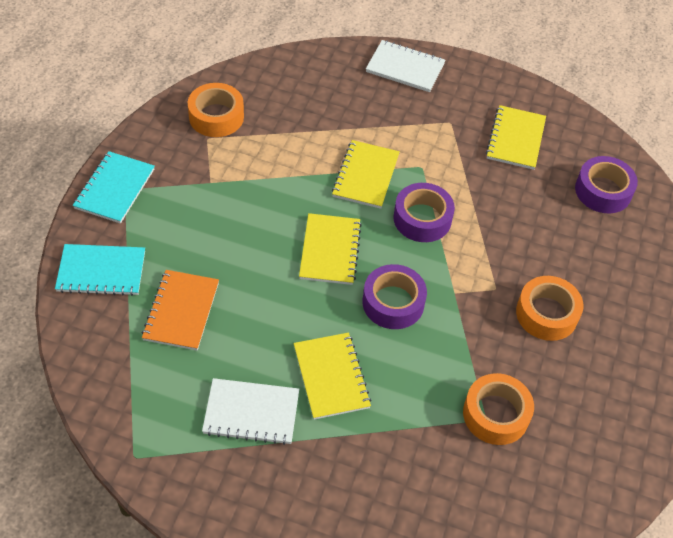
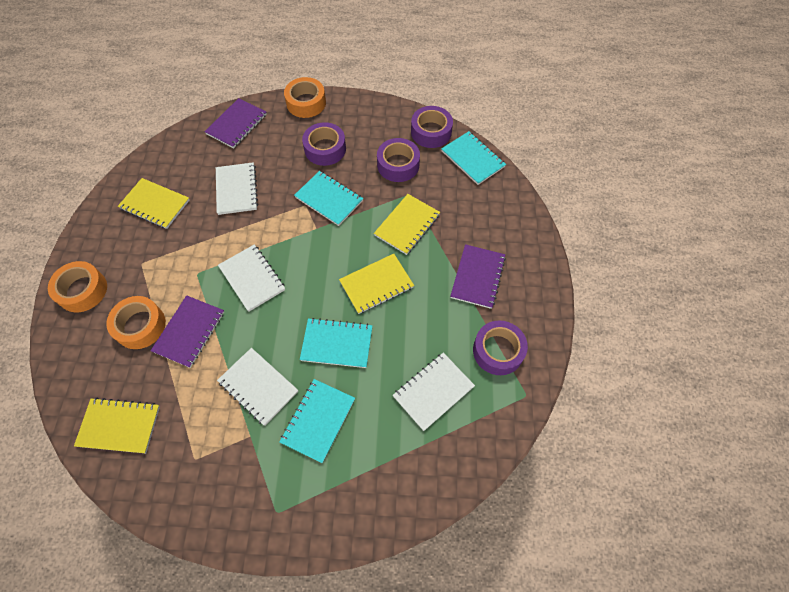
orange notebook: 1 -> 0
purple notebook: 0 -> 3
purple tape: 3 -> 4
turquoise notebook: 2 -> 4
white notebook: 2 -> 4

